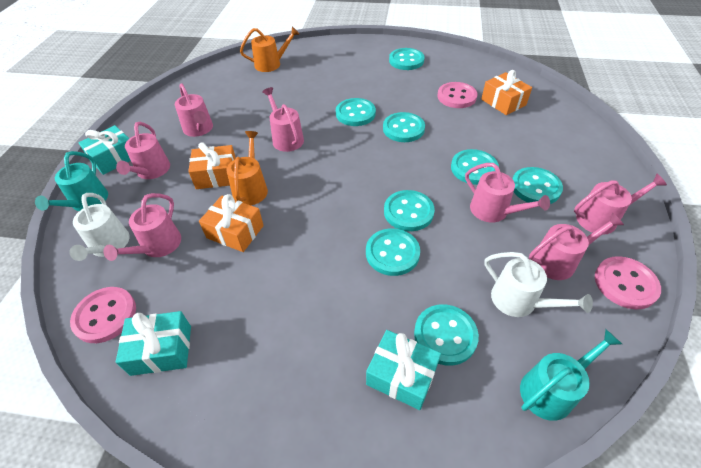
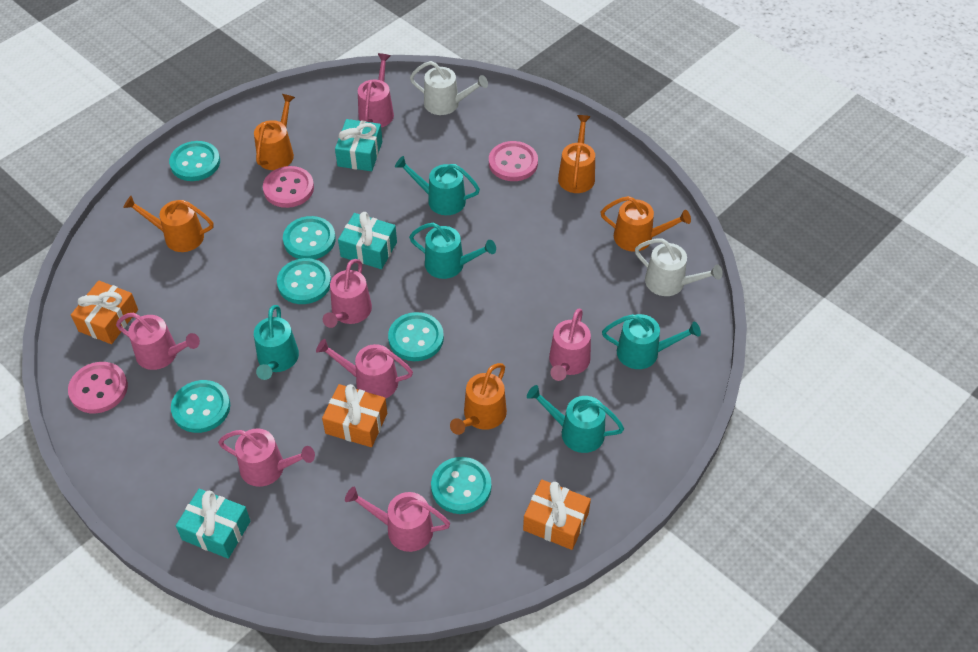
orange watering can: 2 -> 5
turquoise button: 8 -> 6
turquoise watering can: 2 -> 5

